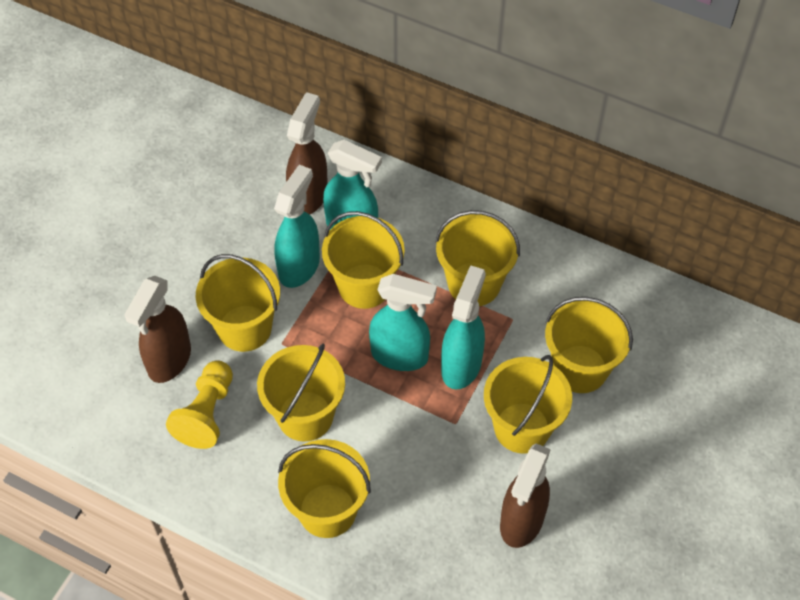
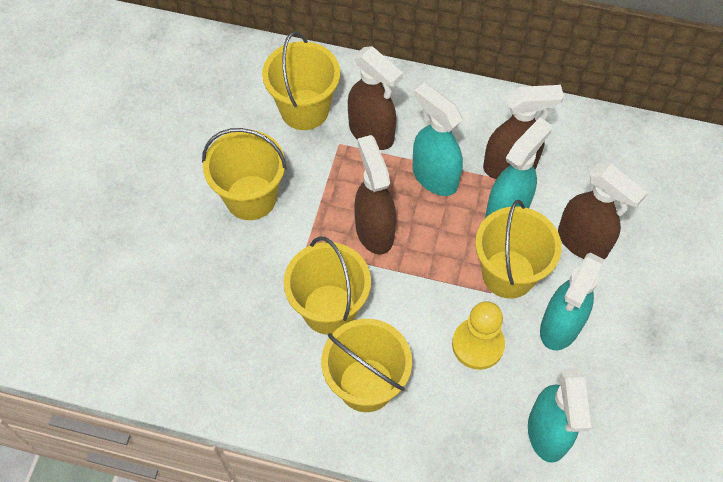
brown spray bottle: 3 -> 4
yellow bucket: 7 -> 5

